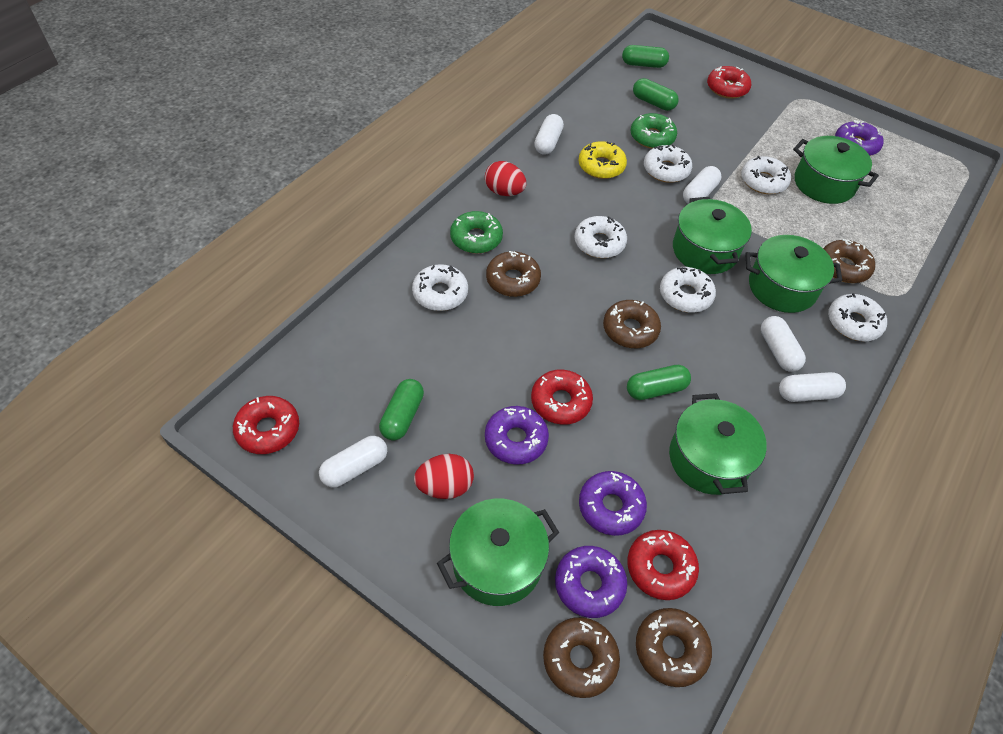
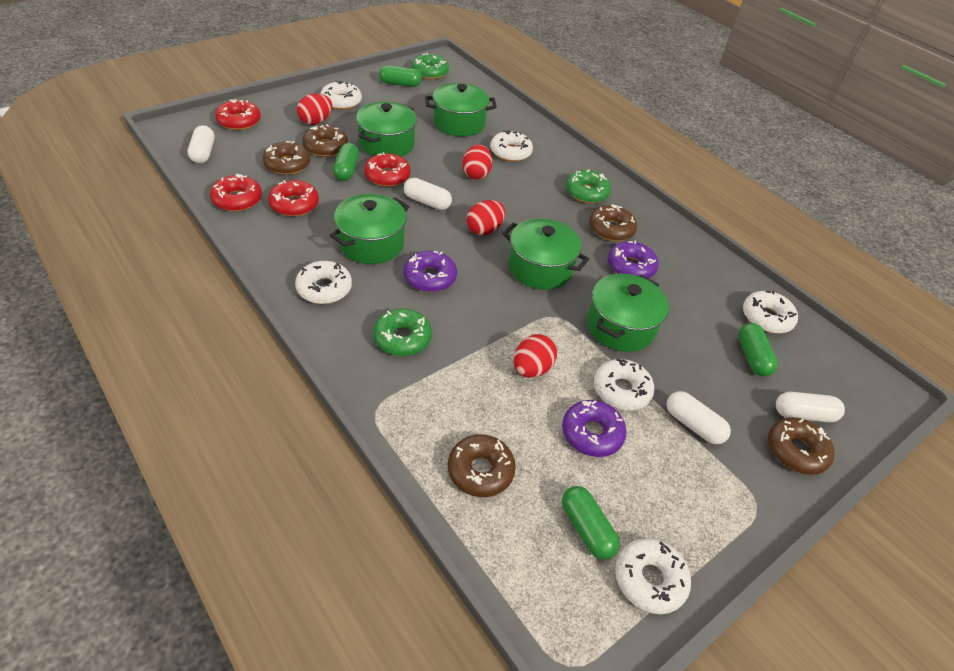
green donut: 2 -> 3
purple donut: 4 -> 3
red egg: 2 -> 4
white capsule: 5 -> 4
yellow donut: 1 -> 0

